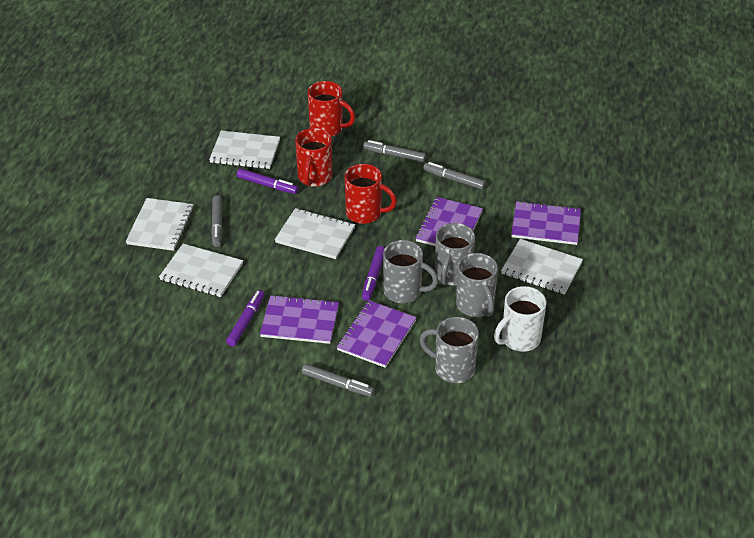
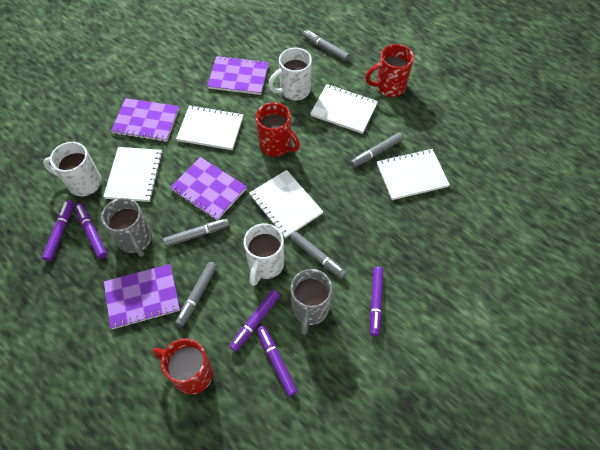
grey marker: 4 -> 5
grey mug: 4 -> 2
purple marker: 3 -> 5
white mug: 1 -> 3

